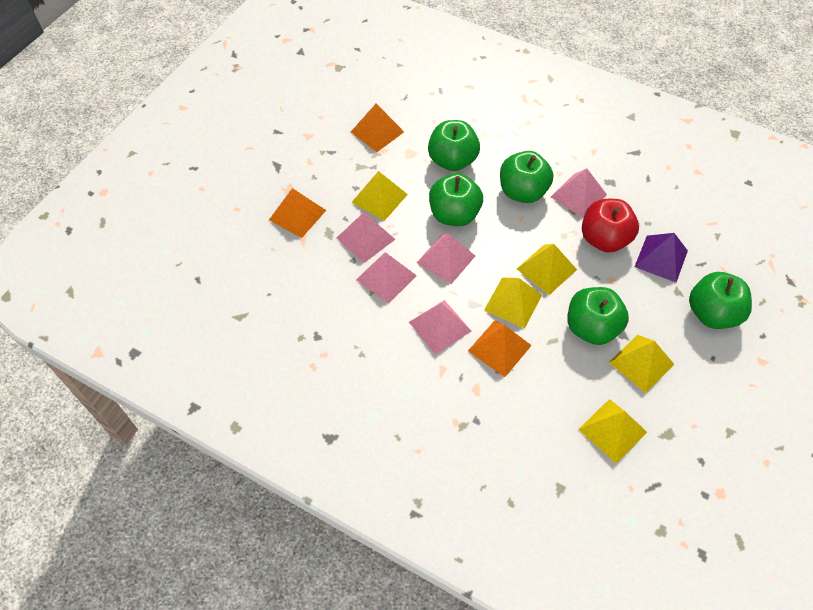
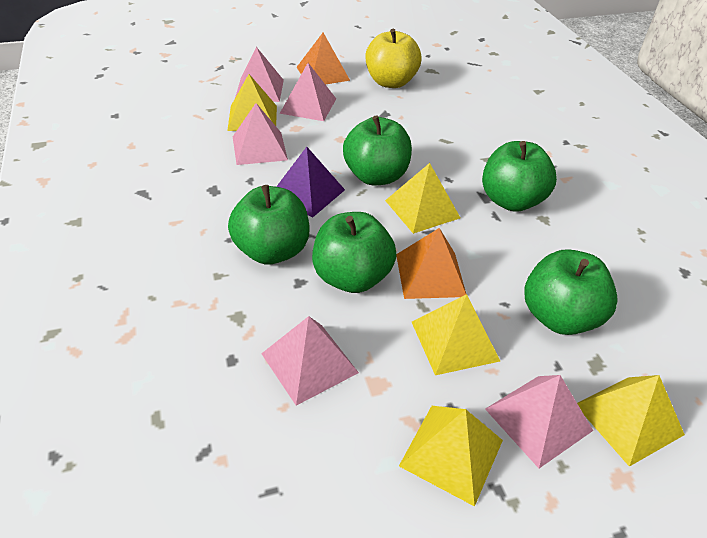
orange pyramid: 3 -> 2
red apple: 1 -> 0
yellow apple: 0 -> 1

